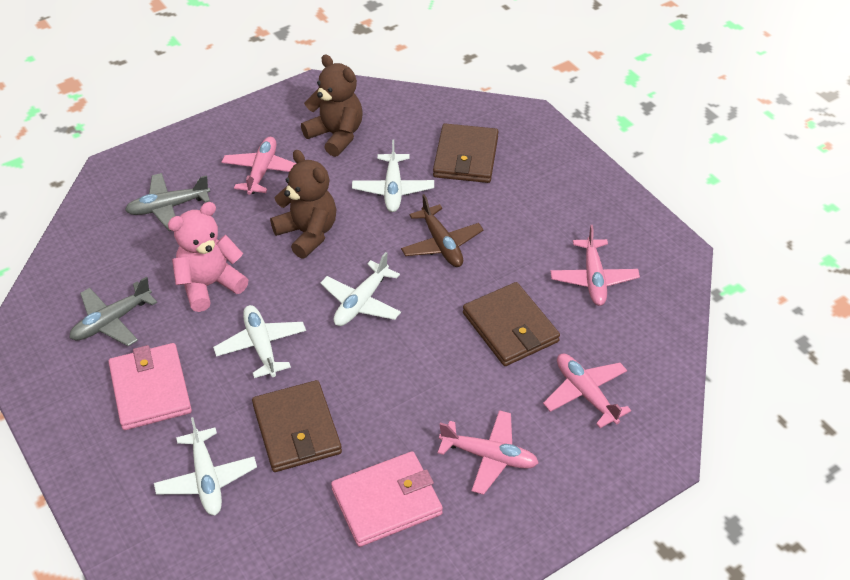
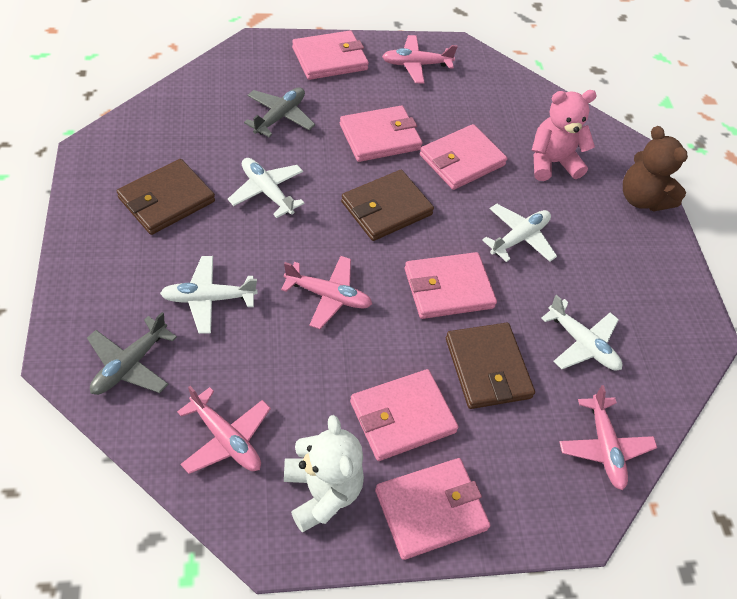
brown plane: 1 -> 0
brown teddy bear: 2 -> 1
pink wallet: 2 -> 6
white teddy bear: 0 -> 1

